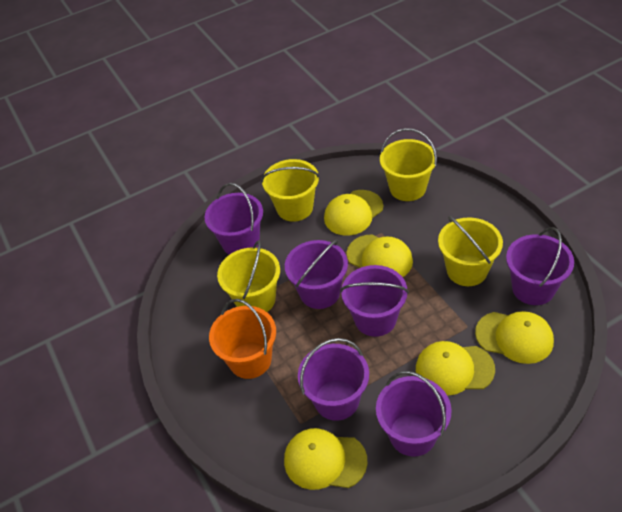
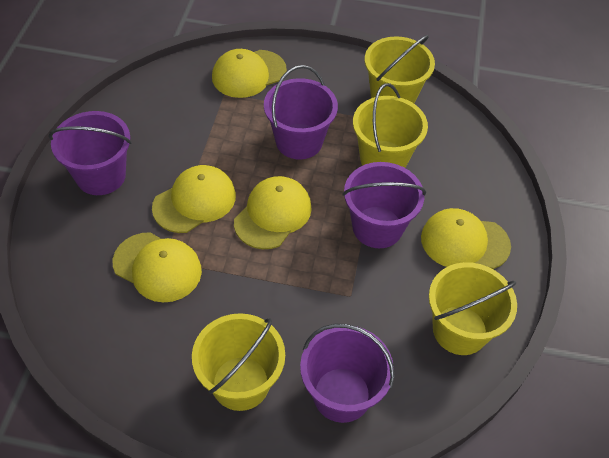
orange bucket: 1 -> 0
purple bucket: 6 -> 4

